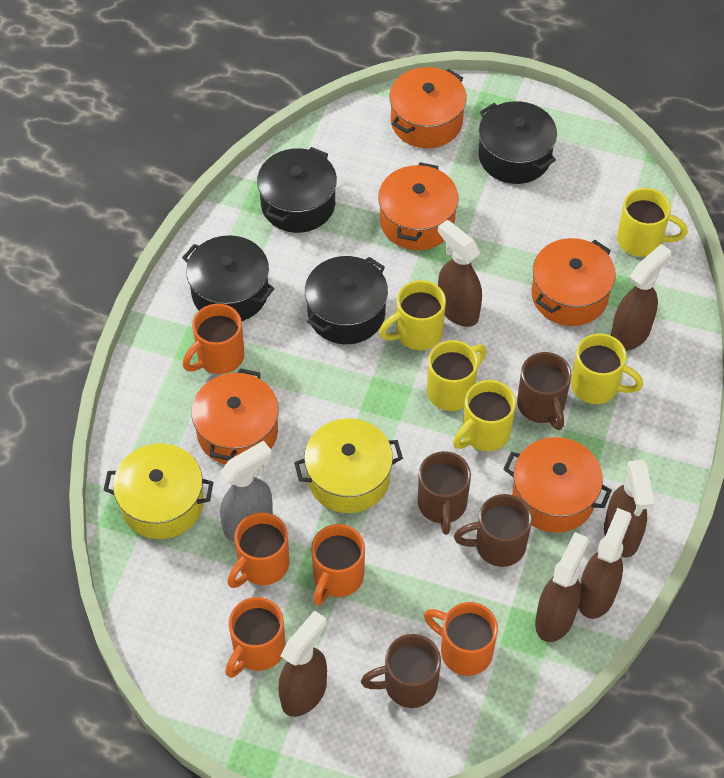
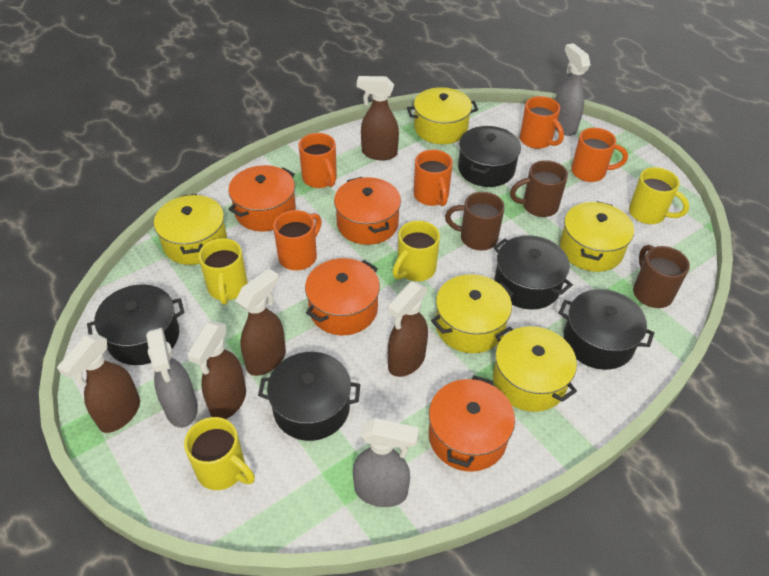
black pot: 4 -> 5
brown mug: 4 -> 3
brown spray bottle: 6 -> 5
grey spray bottle: 1 -> 3
orange pot: 5 -> 4
yellow mug: 5 -> 4
yellow pot: 2 -> 5

